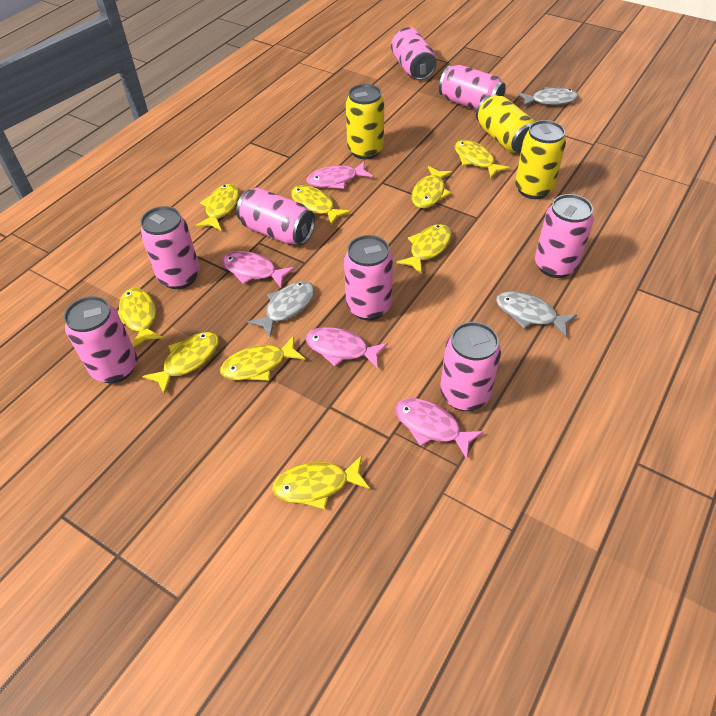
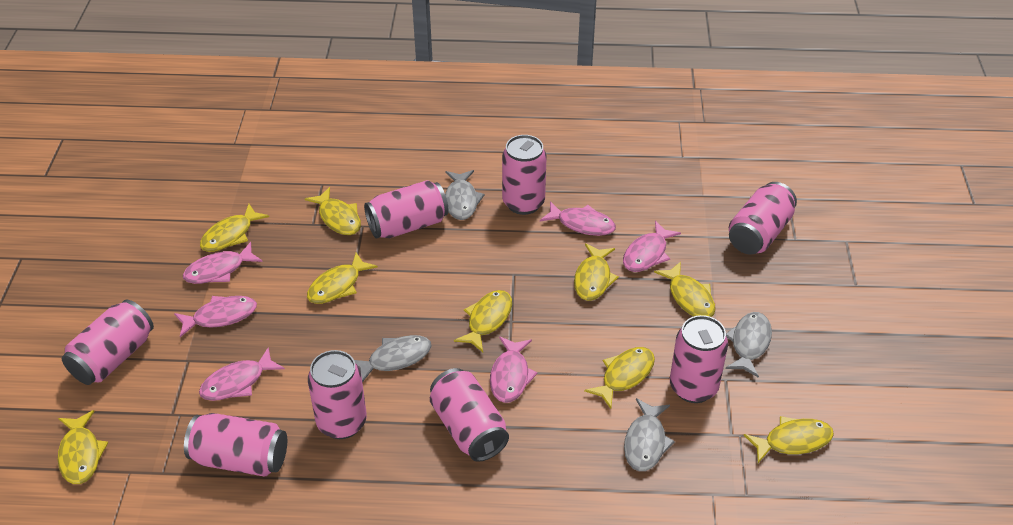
grey fish: 3 -> 4
pink fish: 4 -> 6
yellow can: 3 -> 0

